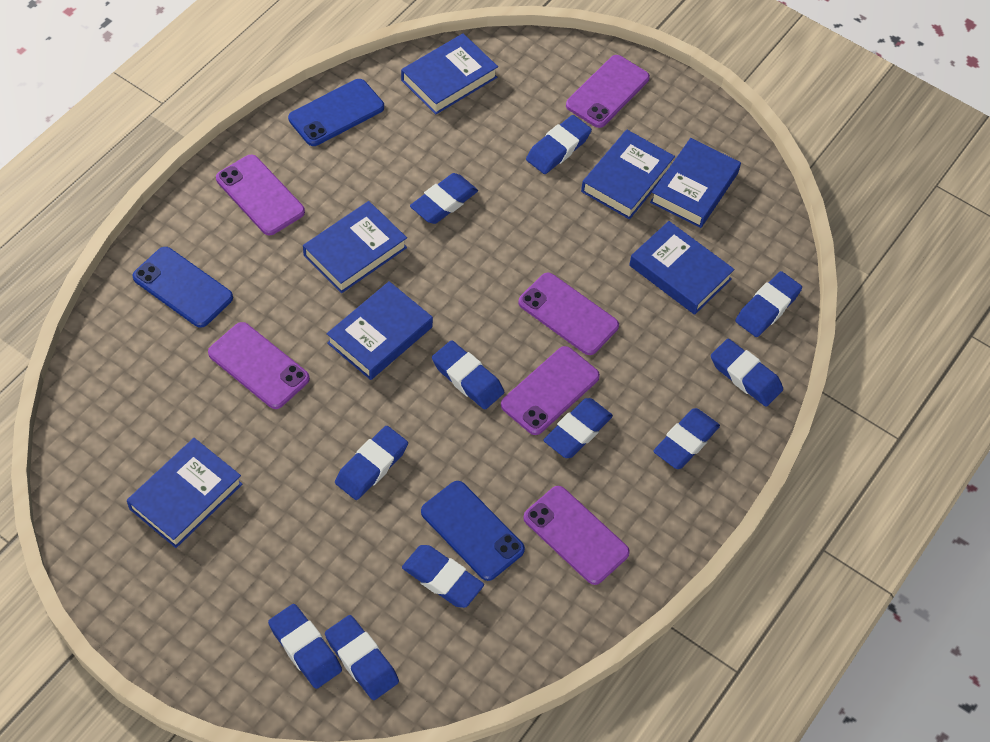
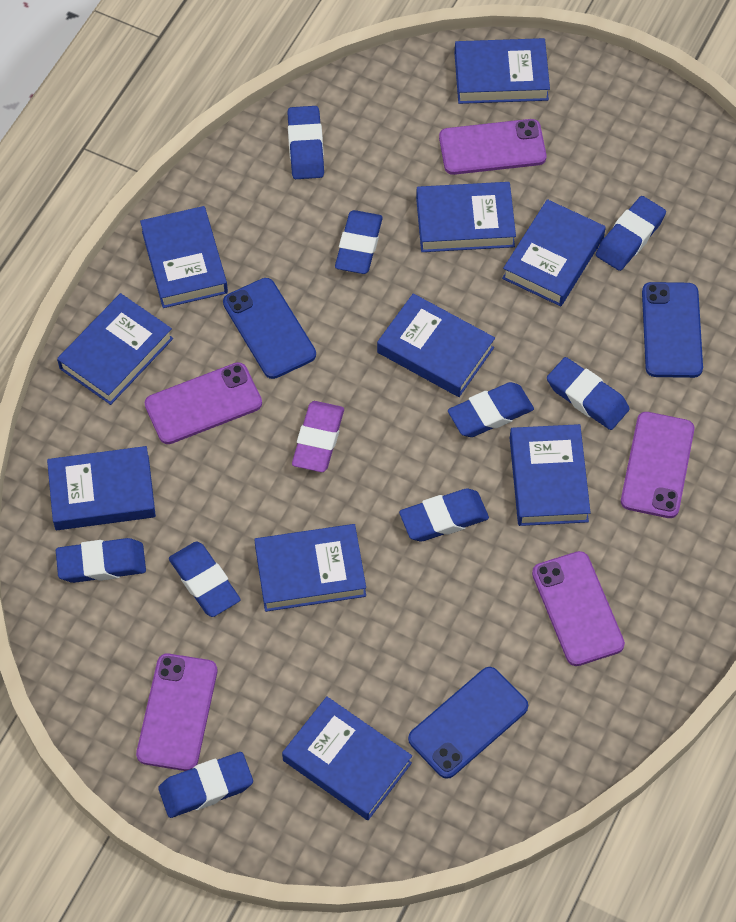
blue book: 7 -> 10
blue eraser: 11 -> 9
purple eraser: 0 -> 1
purple phone: 6 -> 5

